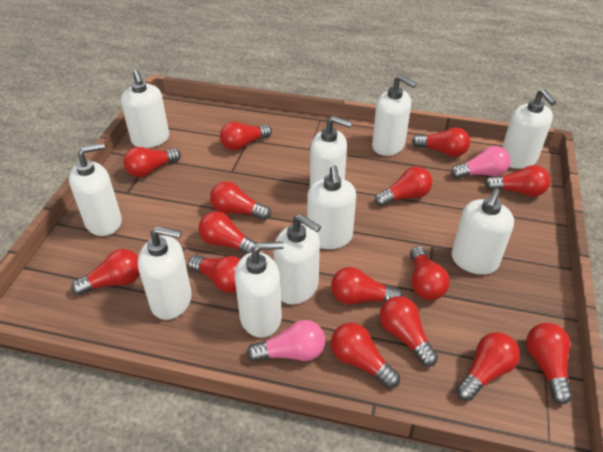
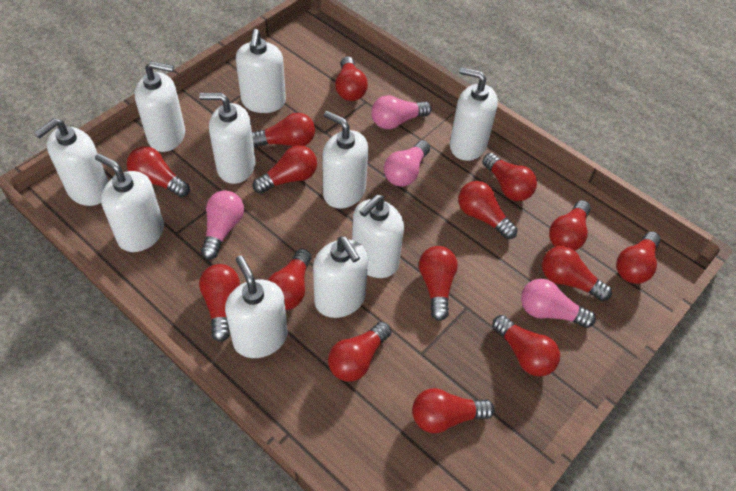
pink light bulb: 2 -> 4

